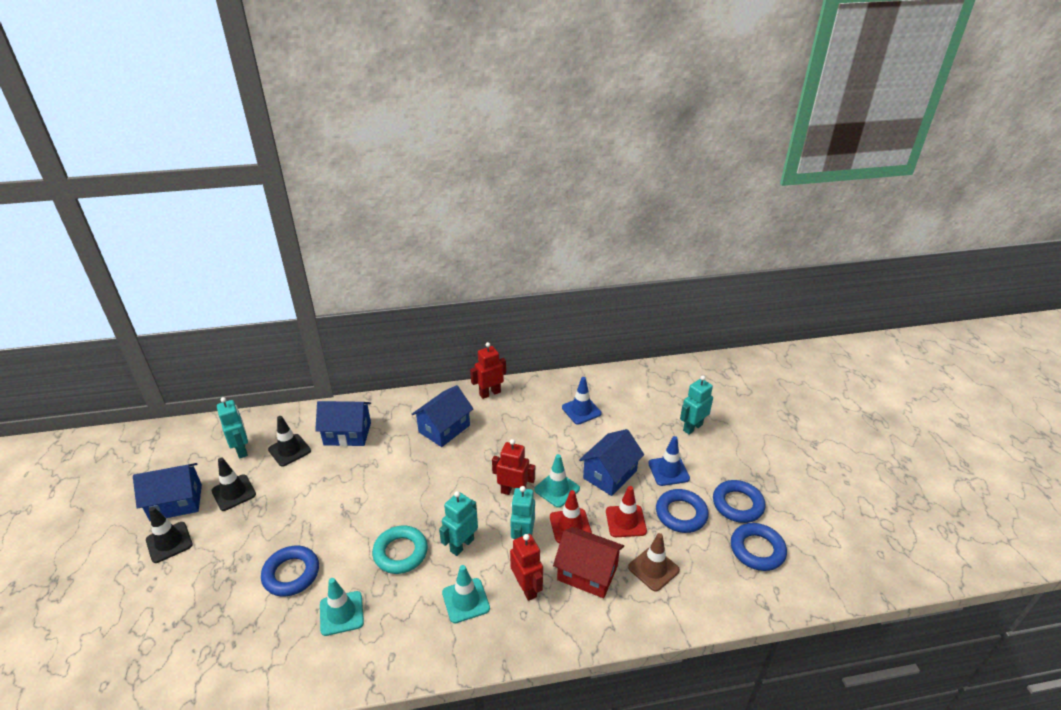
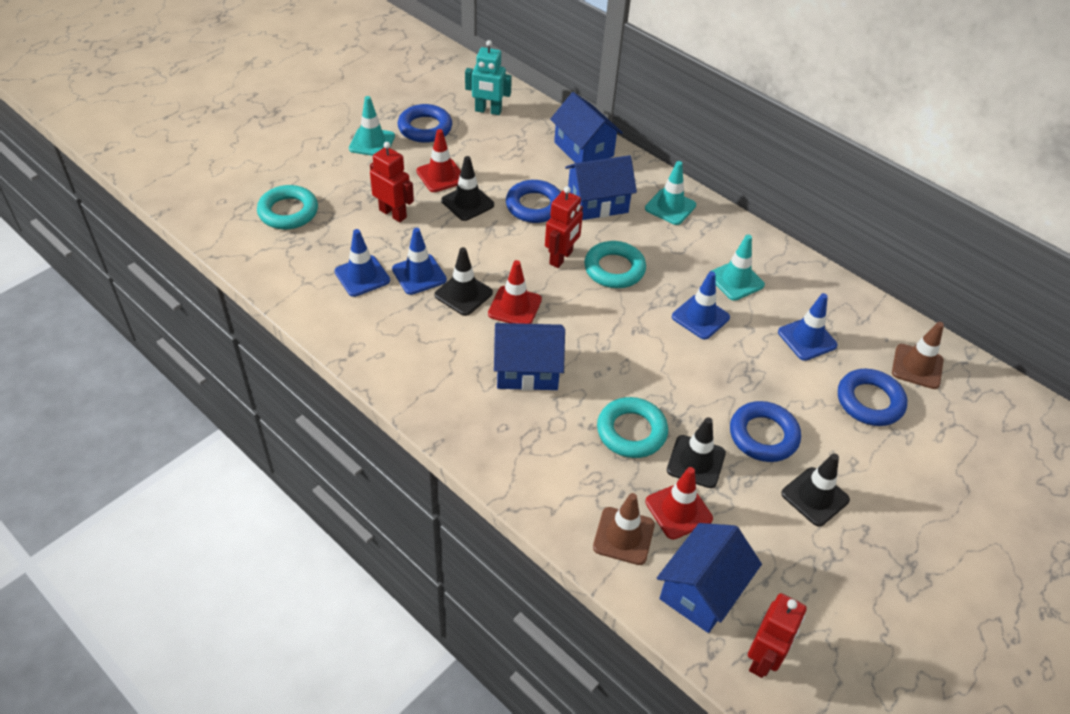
black traffic cone: 3 -> 4
blue traffic cone: 2 -> 4
brown traffic cone: 1 -> 2
red house: 1 -> 0
red traffic cone: 2 -> 3
turquoise ring: 1 -> 3
turquoise robot: 4 -> 1

